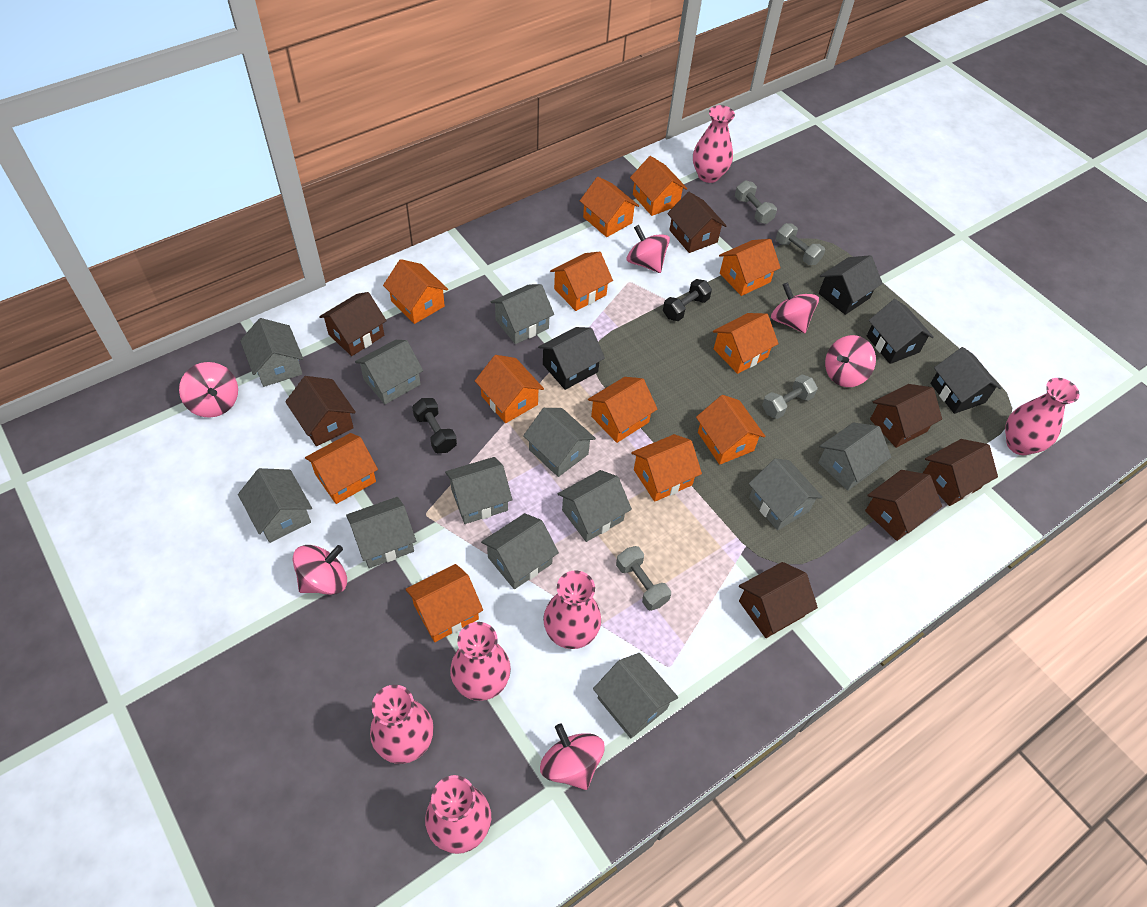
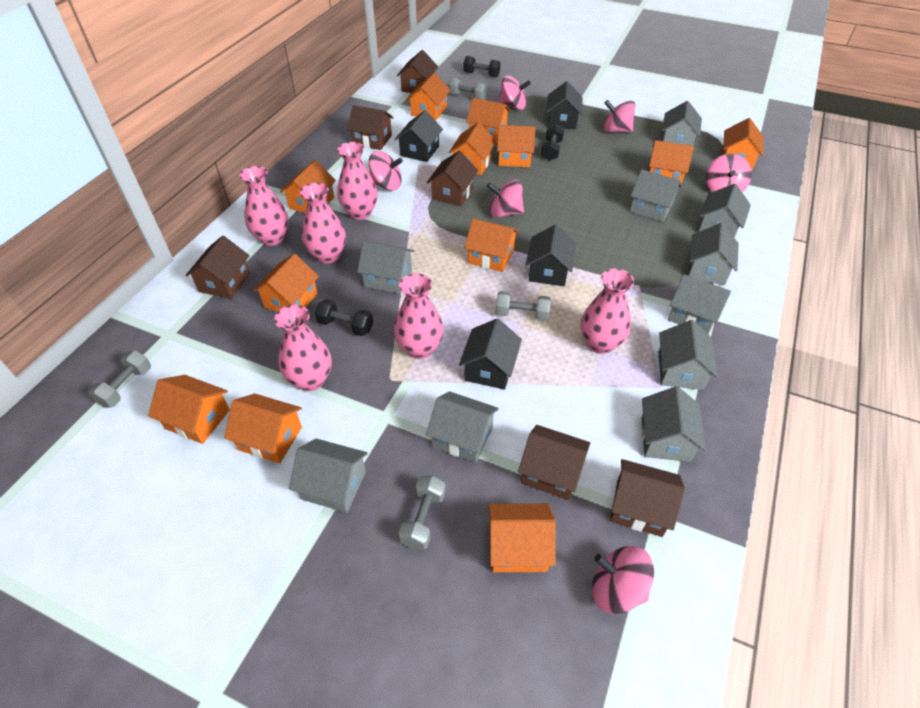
black dumbbell: 2 -> 3
brown house: 7 -> 6
grey house: 12 -> 10

